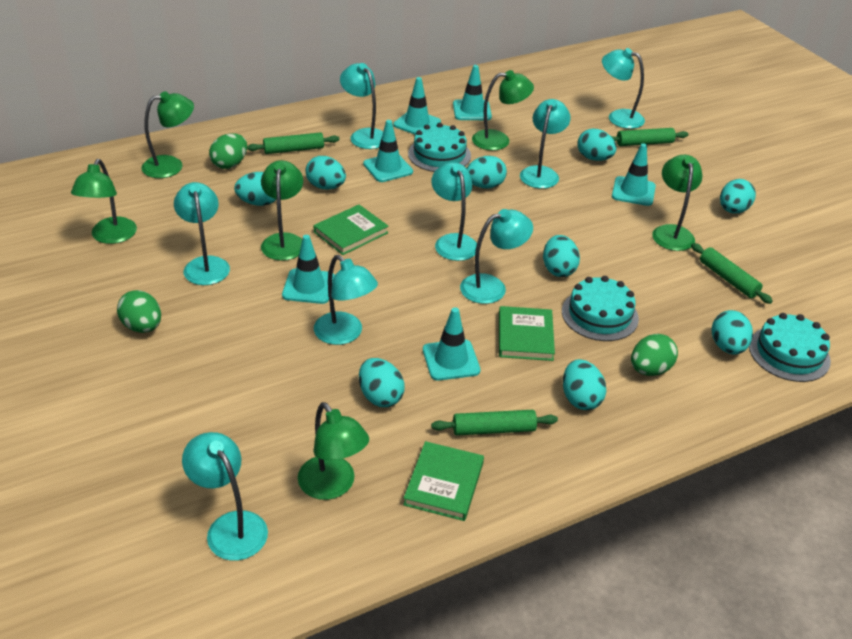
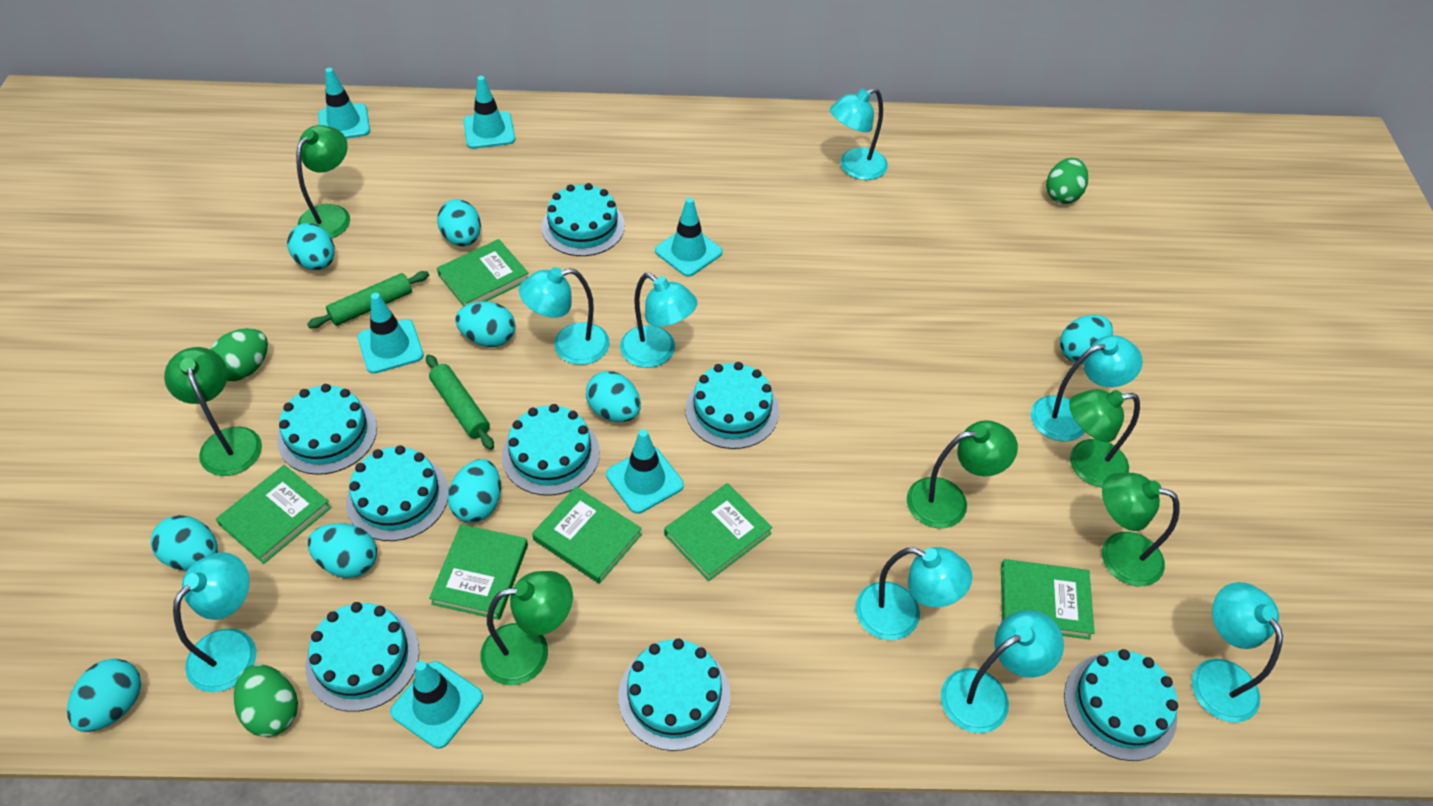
green book: 3 -> 6
green rolling pin: 4 -> 2
turquoise cake: 3 -> 8

